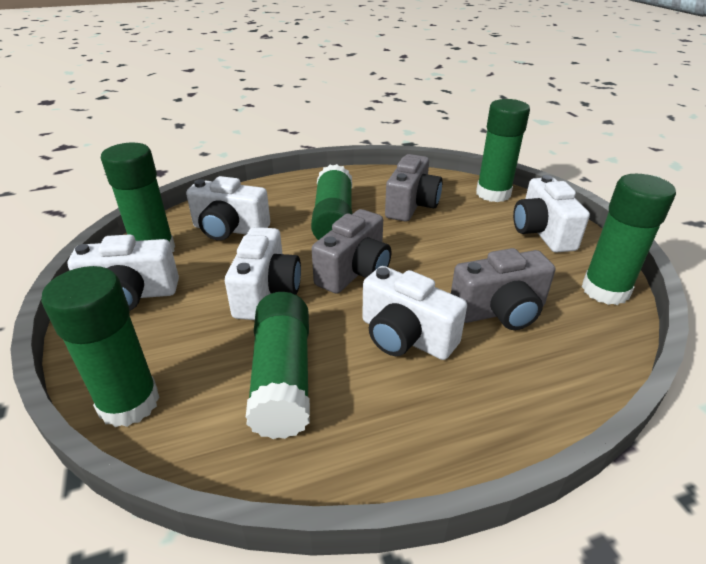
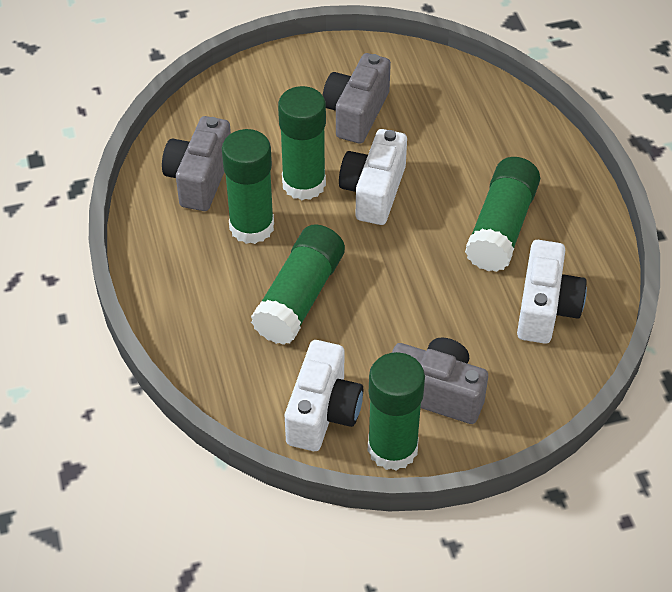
green glue stick: 6 -> 5
white camera: 5 -> 3

